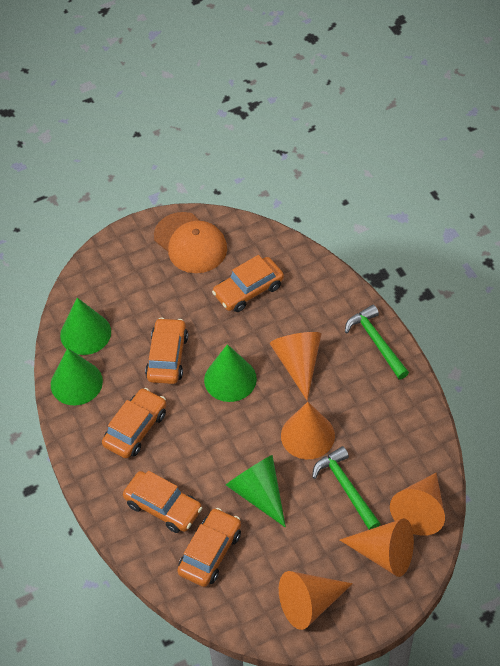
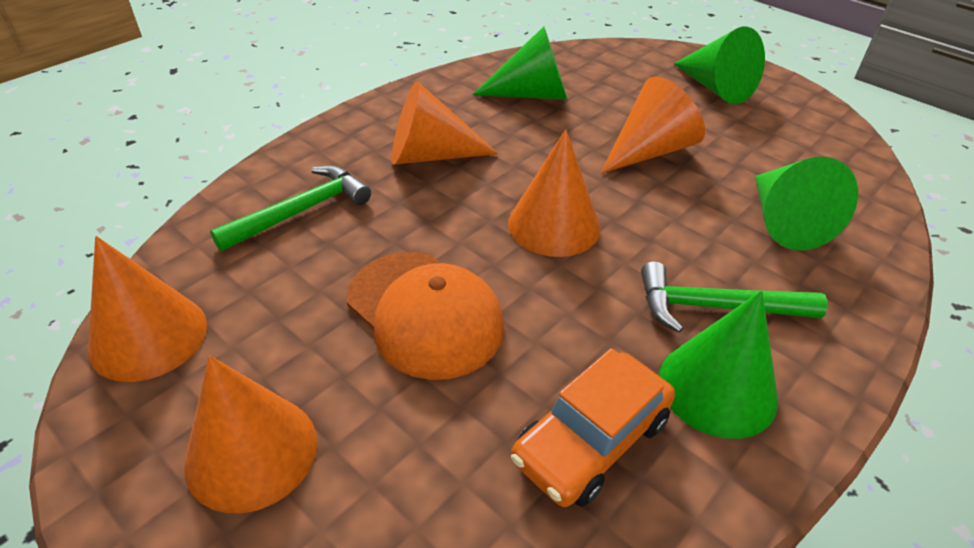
orange car: 5 -> 1

